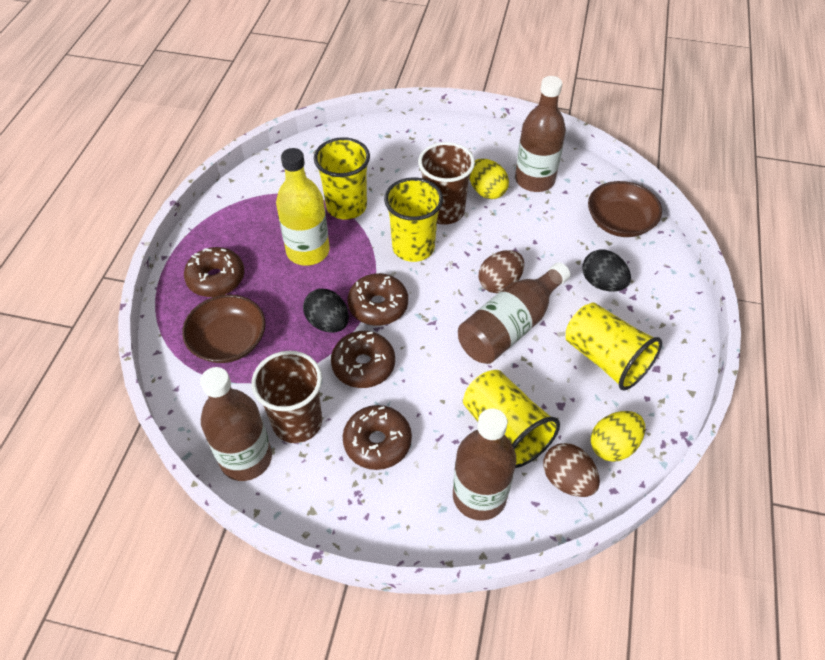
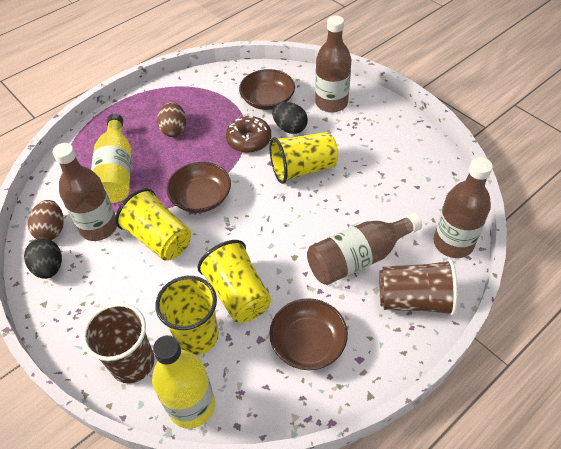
brown bowl: 2 -> 3
brown donut: 4 -> 1
yellow bottle: 1 -> 2
yellow egg: 2 -> 0

